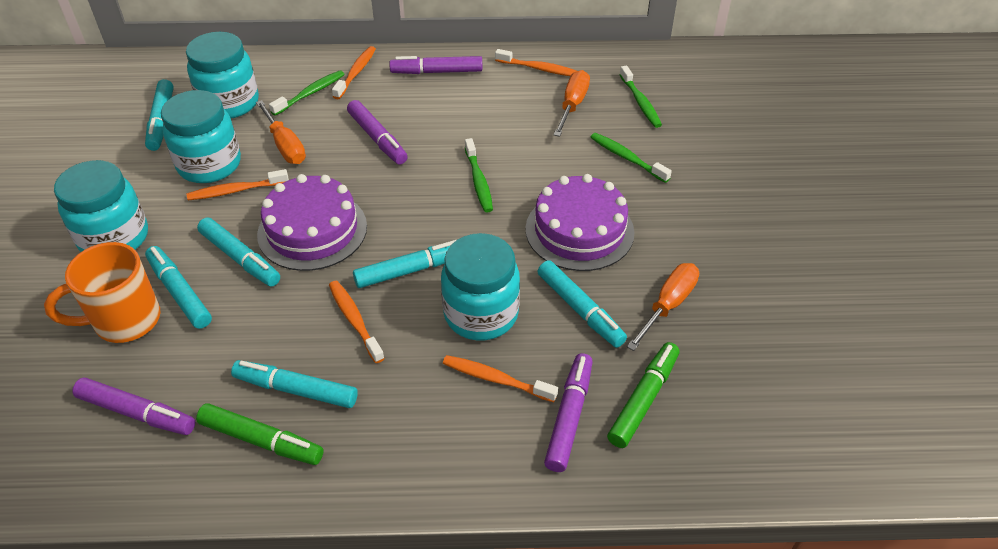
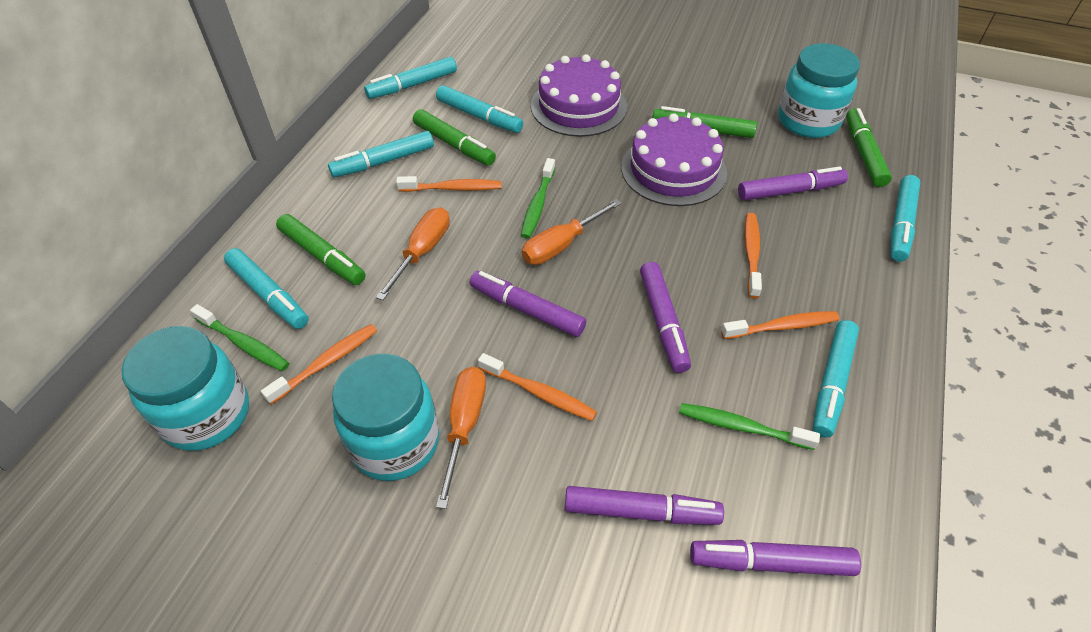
green marker: 2 -> 4
green toothbrush: 4 -> 3
orange mug: 1 -> 0
purple marker: 4 -> 5
turquoise jar: 4 -> 3

